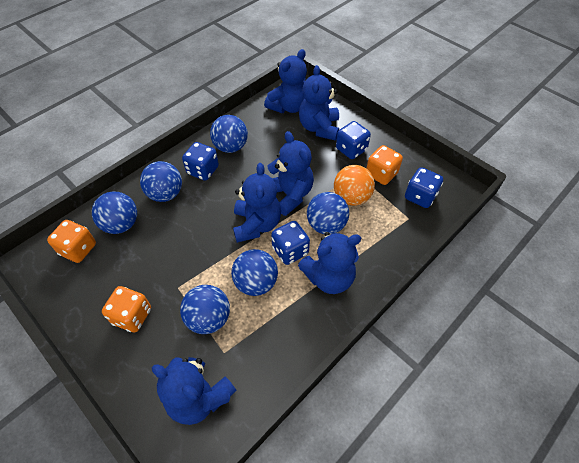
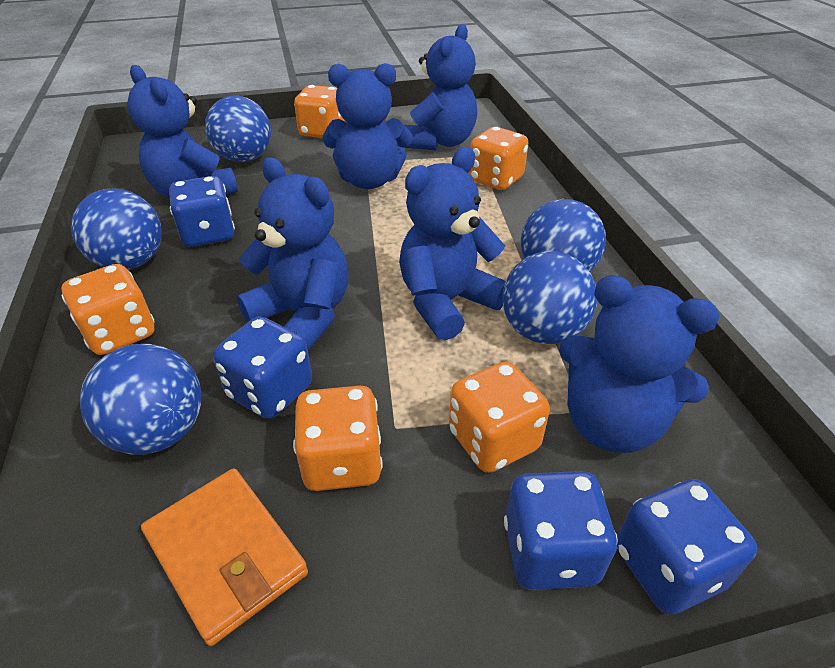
blue ball: 6 -> 5
orange ball: 1 -> 0
orange dice: 3 -> 5
orange wallet: 0 -> 1

